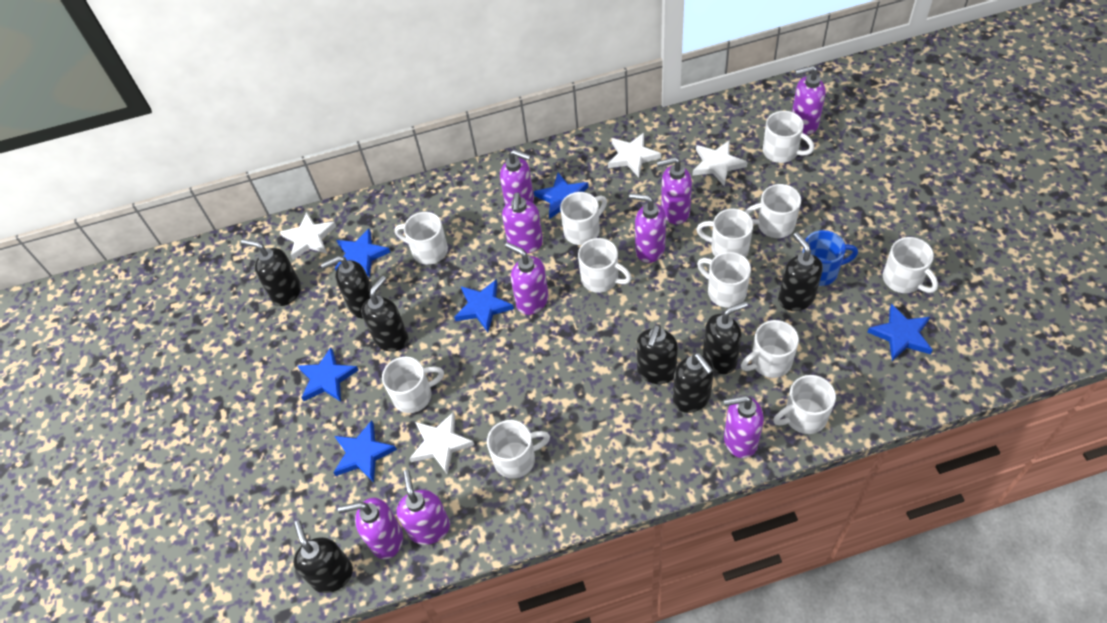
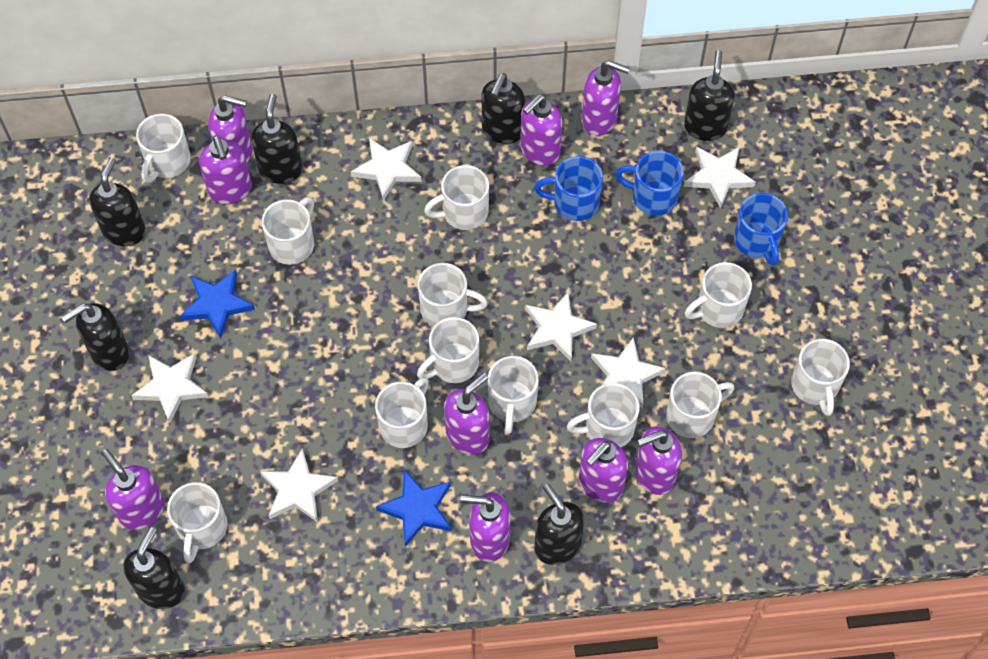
black soap dispenser: 8 -> 7
blue mug: 1 -> 3
blue star: 6 -> 2
white star: 4 -> 6

